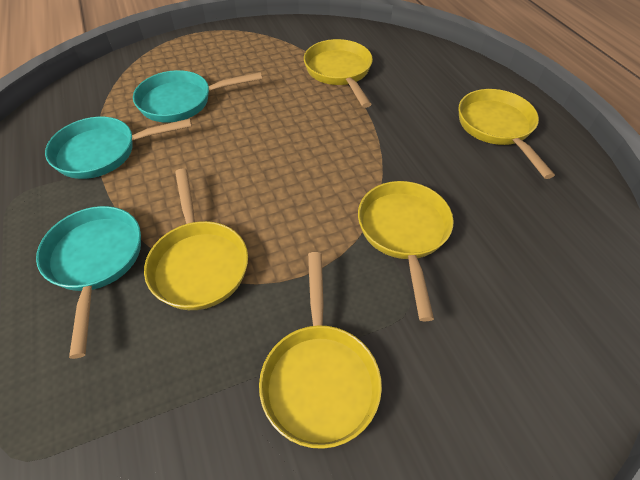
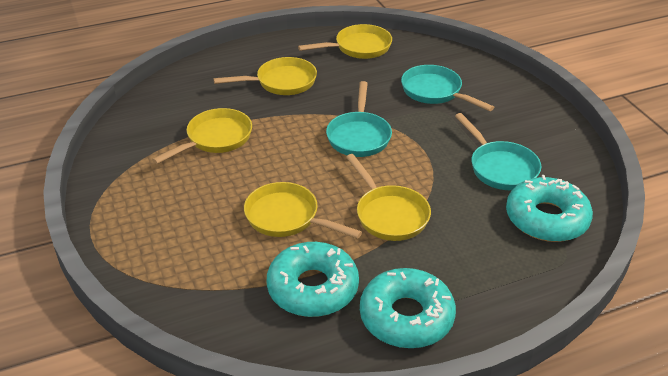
turquoise donut: 0 -> 3

